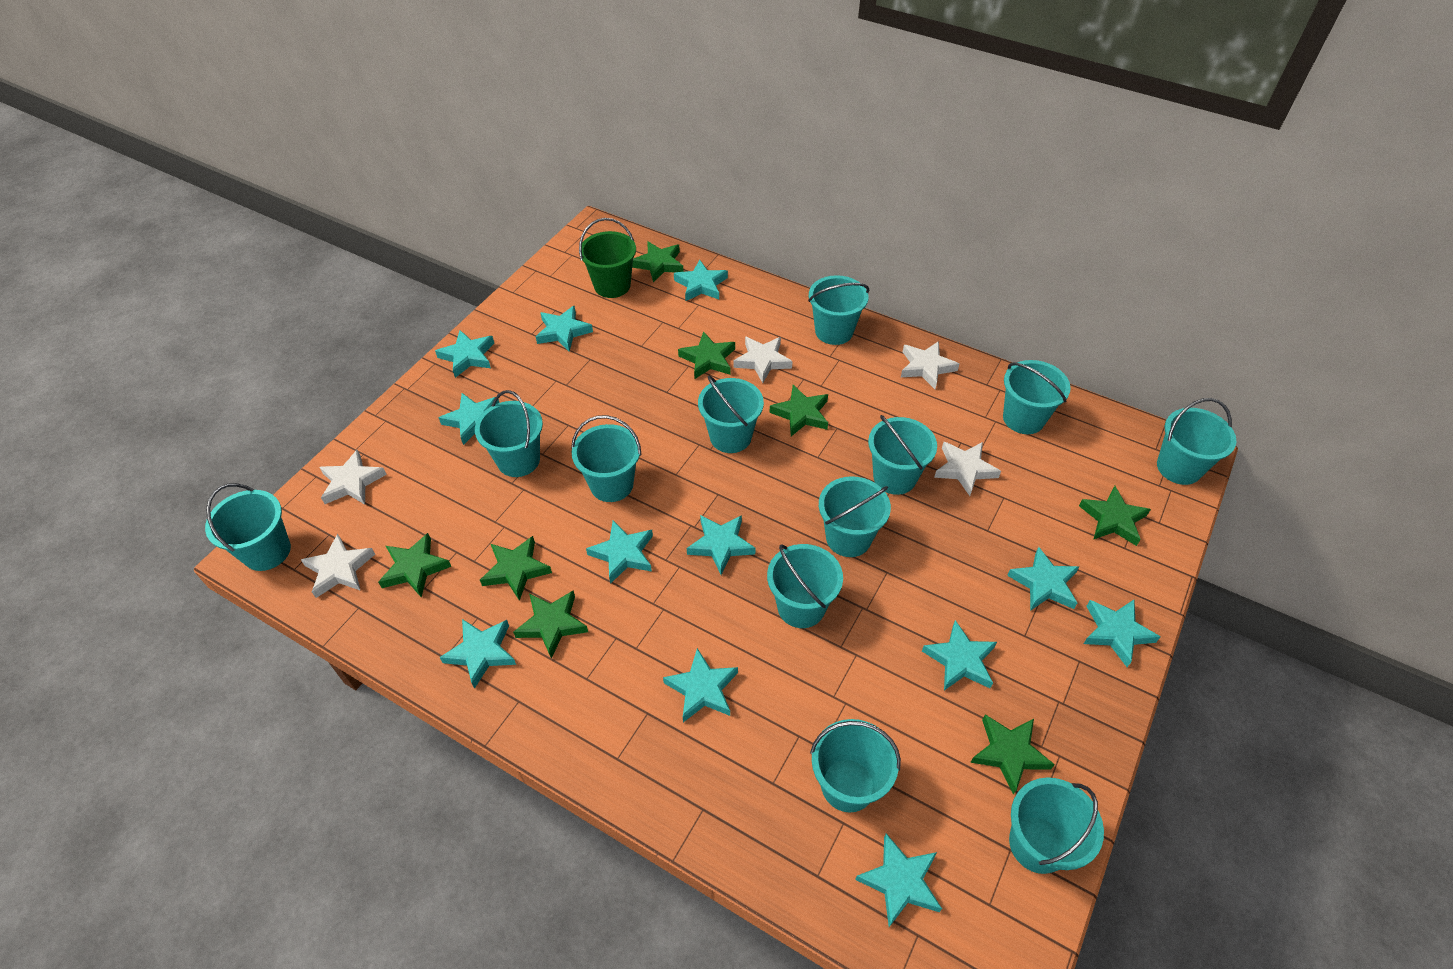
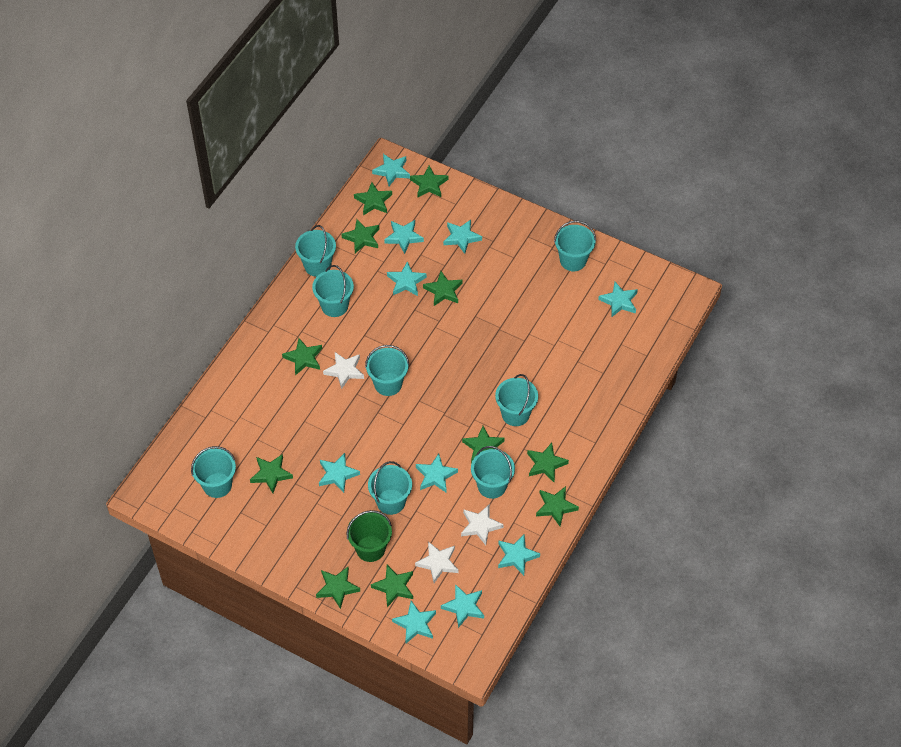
green star: 8 -> 11
turquoise bucket: 12 -> 8
turquoise star: 12 -> 10
white star: 5 -> 3

